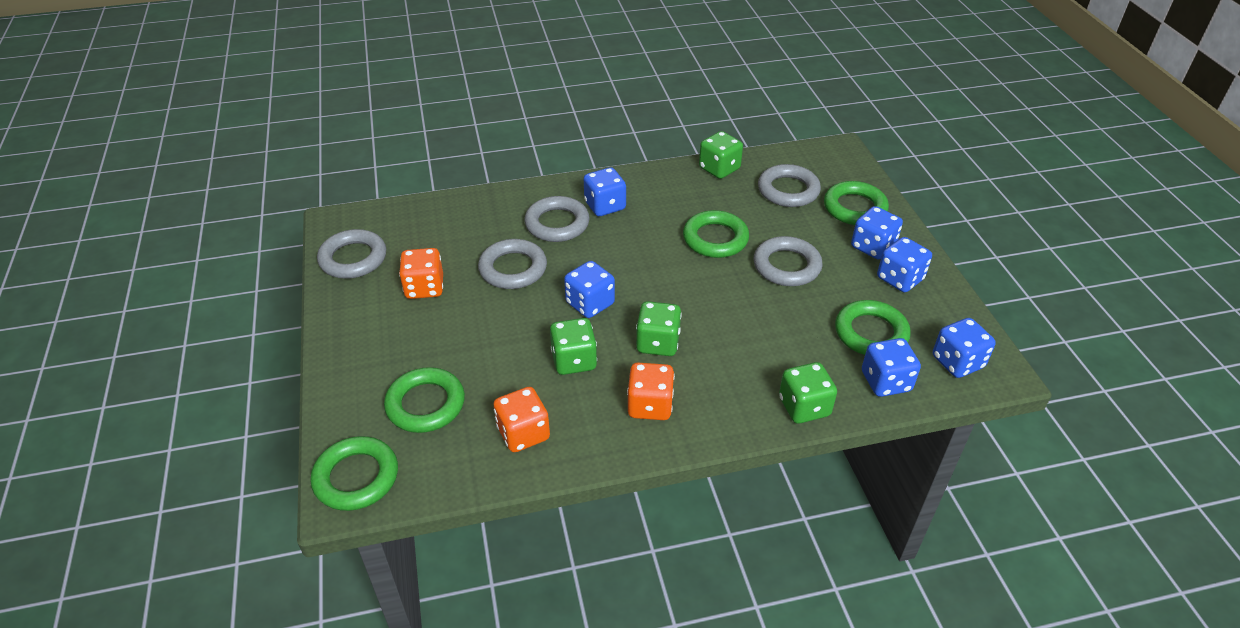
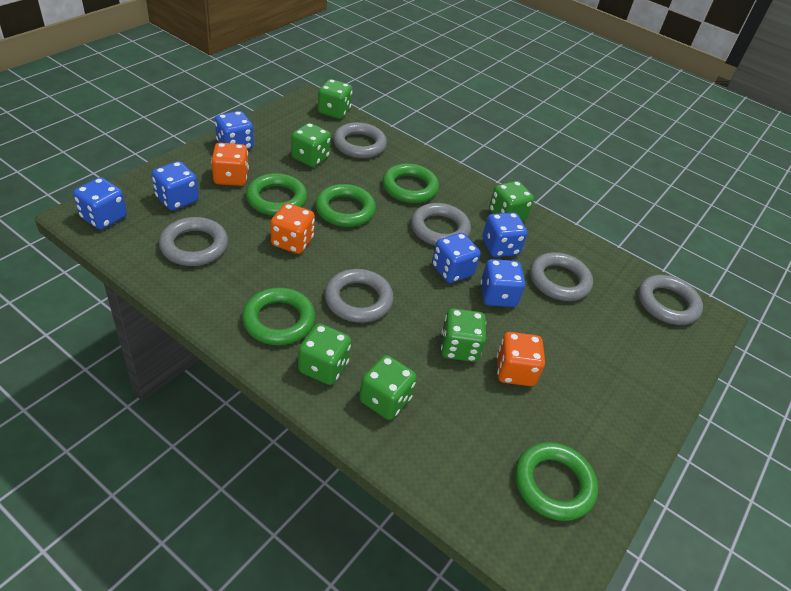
green dice: 4 -> 6
grey ring: 5 -> 6

